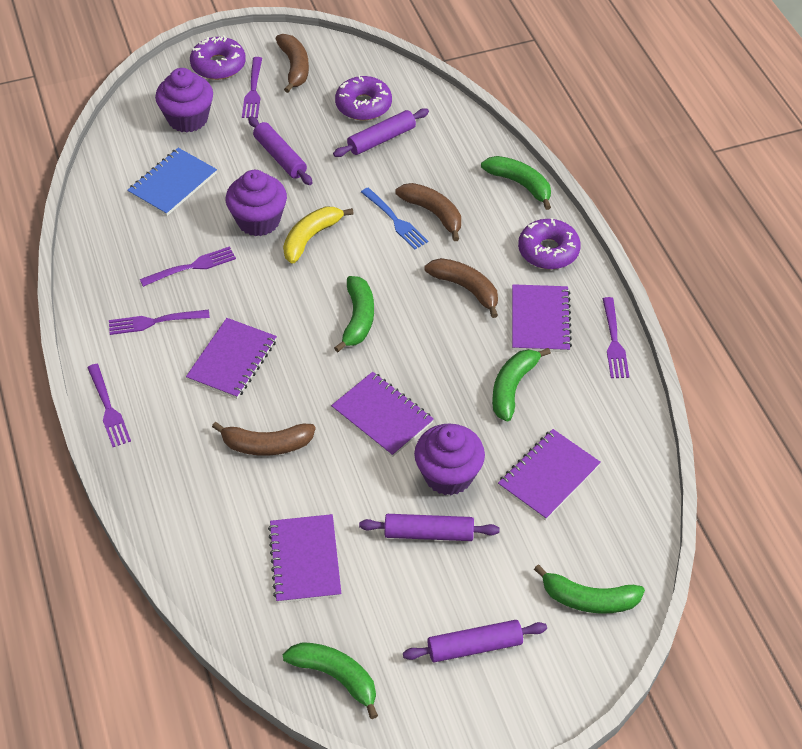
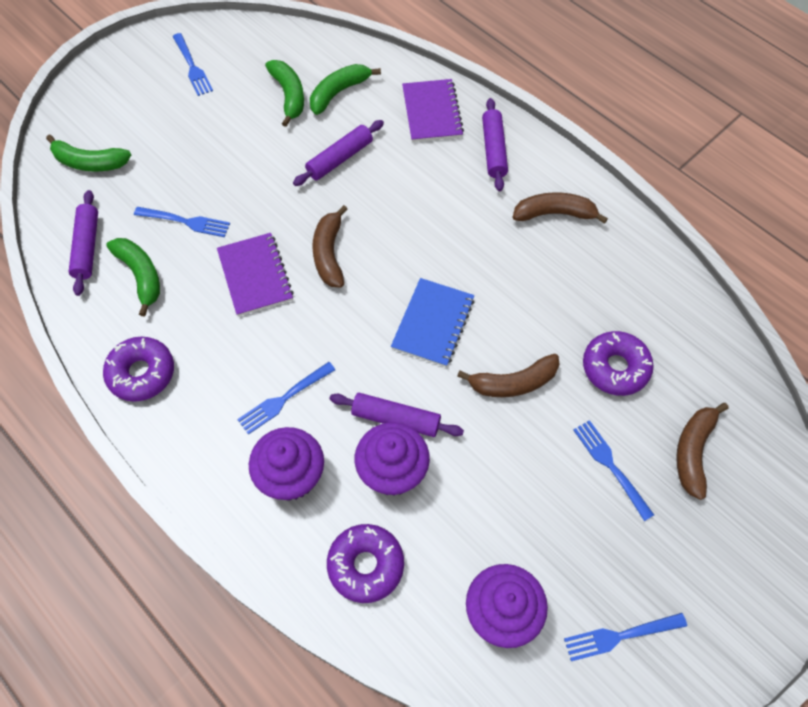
blue fork: 1 -> 5
green banana: 5 -> 4
purple fork: 5 -> 0
purple notebook: 5 -> 2
yellow banana: 1 -> 0

